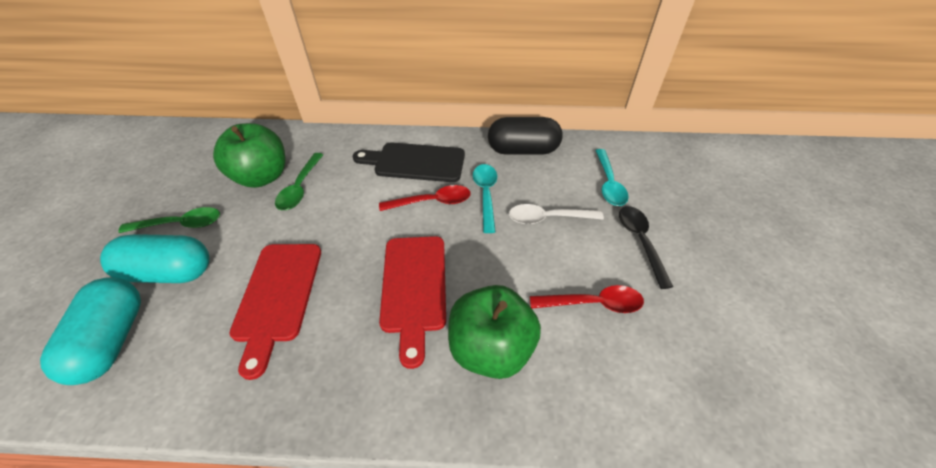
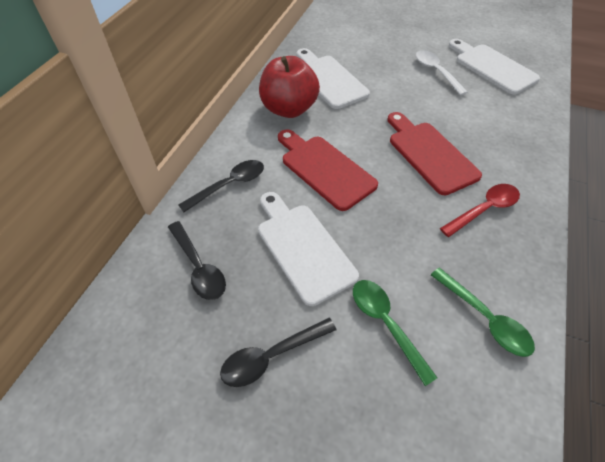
black capsule: 1 -> 0
black cutting board: 1 -> 0
black spoon: 1 -> 3
green apple: 2 -> 0
red apple: 0 -> 1
red spoon: 2 -> 1
turquoise capsule: 2 -> 0
turquoise spoon: 2 -> 0
white cutting board: 0 -> 3

